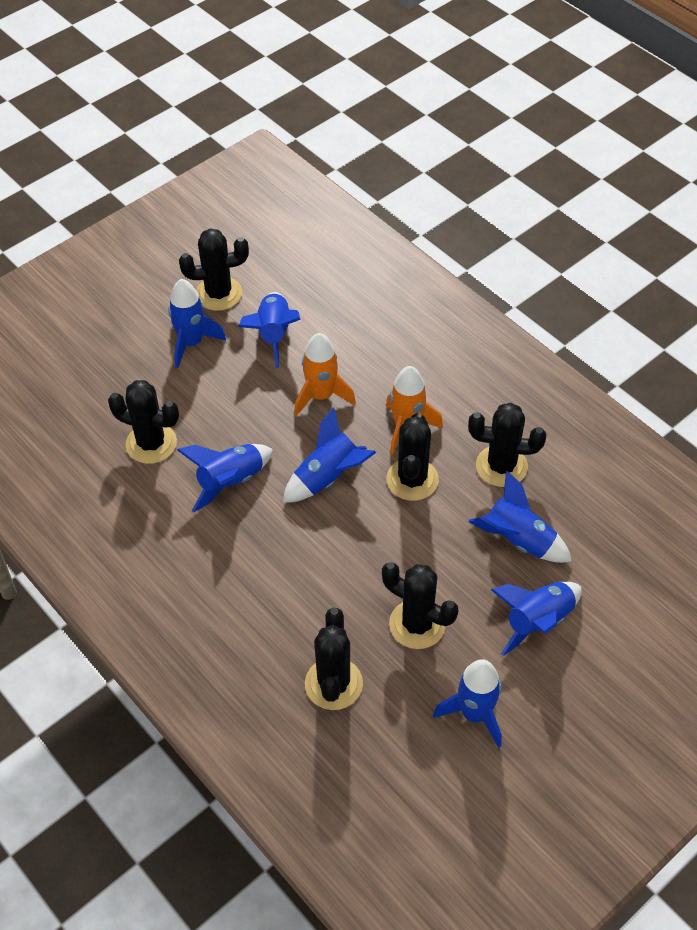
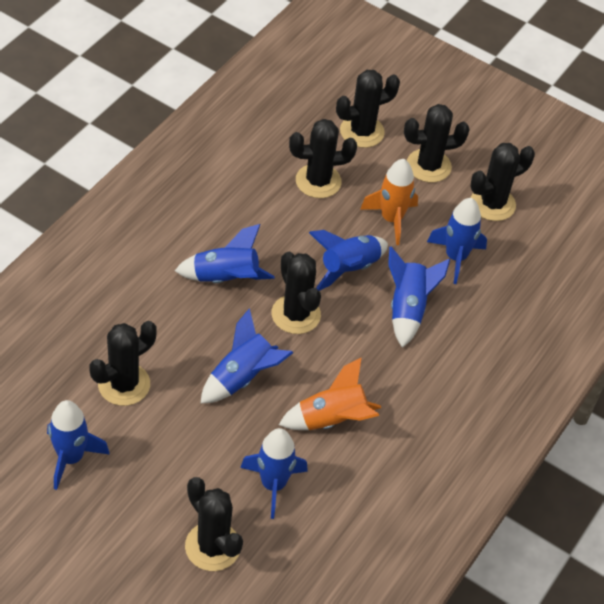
black cactus: 6 -> 7

